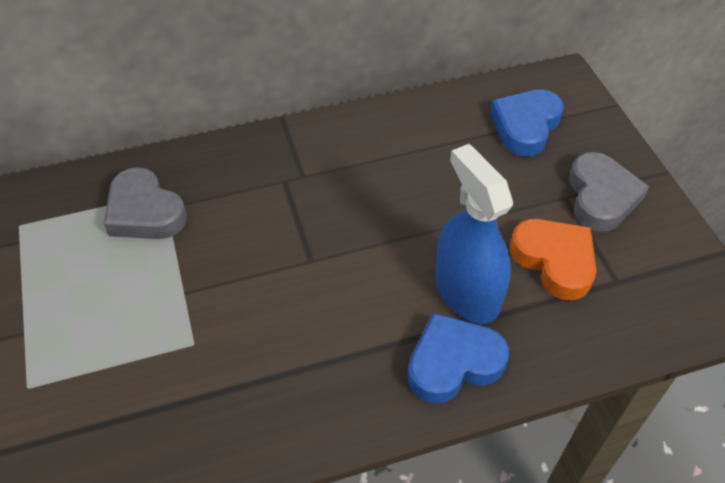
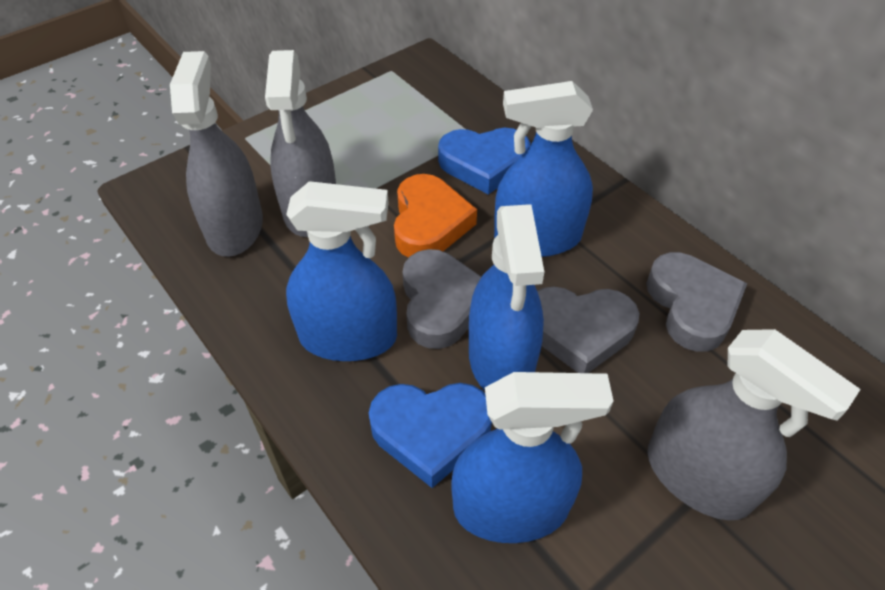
blue spray bottle: 1 -> 4
grey heart: 2 -> 3
grey spray bottle: 0 -> 3

